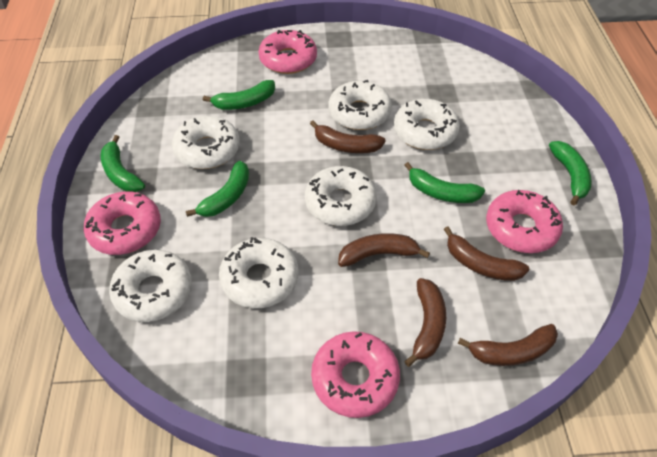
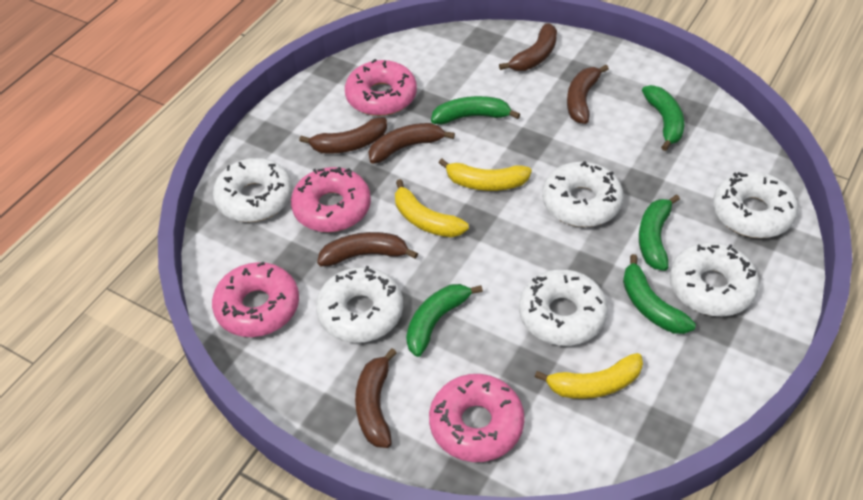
brown banana: 5 -> 6
yellow banana: 0 -> 3

